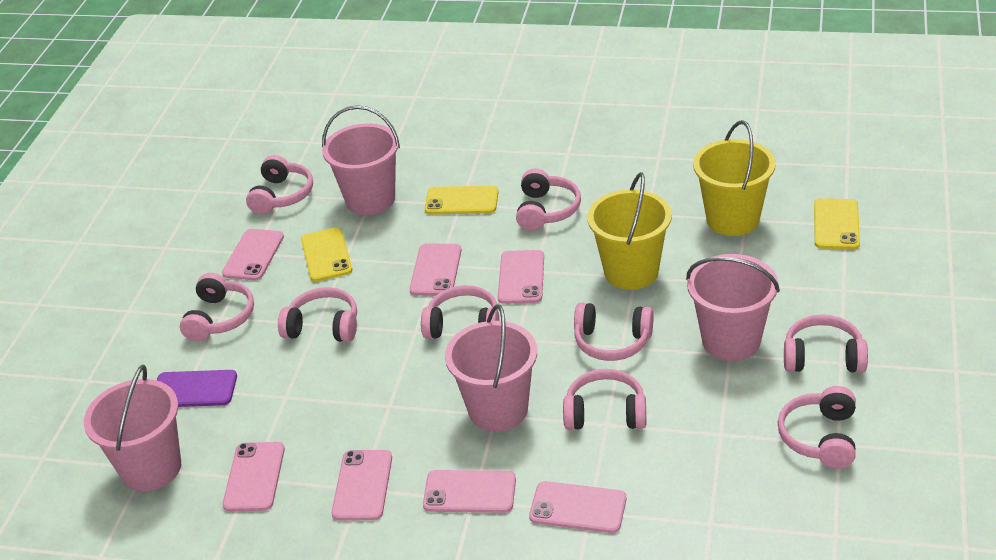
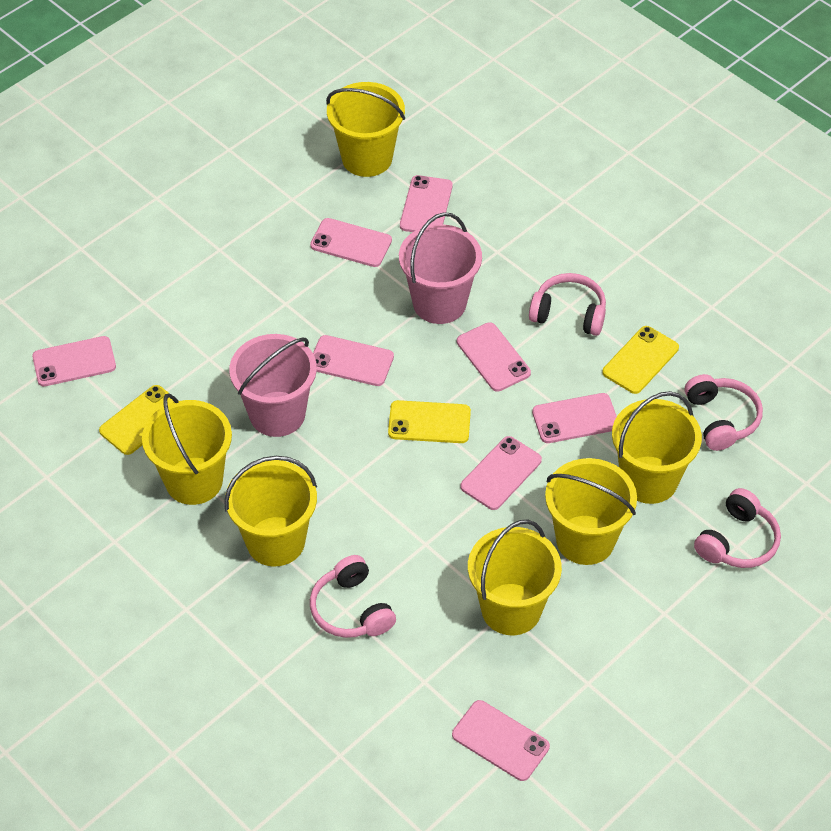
pink bucket: 4 -> 2
pink headphones: 9 -> 4
pink phone: 7 -> 8
purple phone: 1 -> 0
yellow bucket: 2 -> 6

